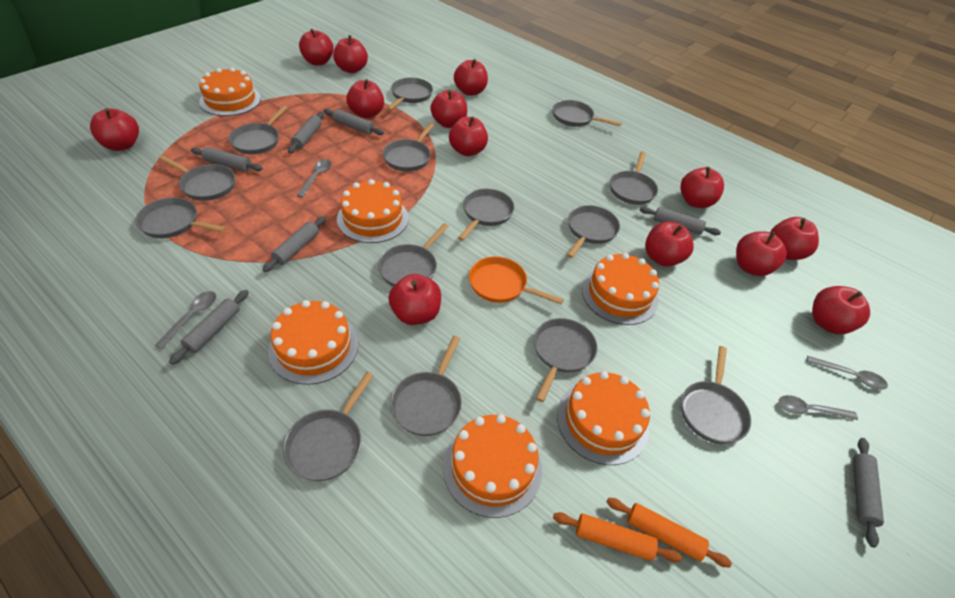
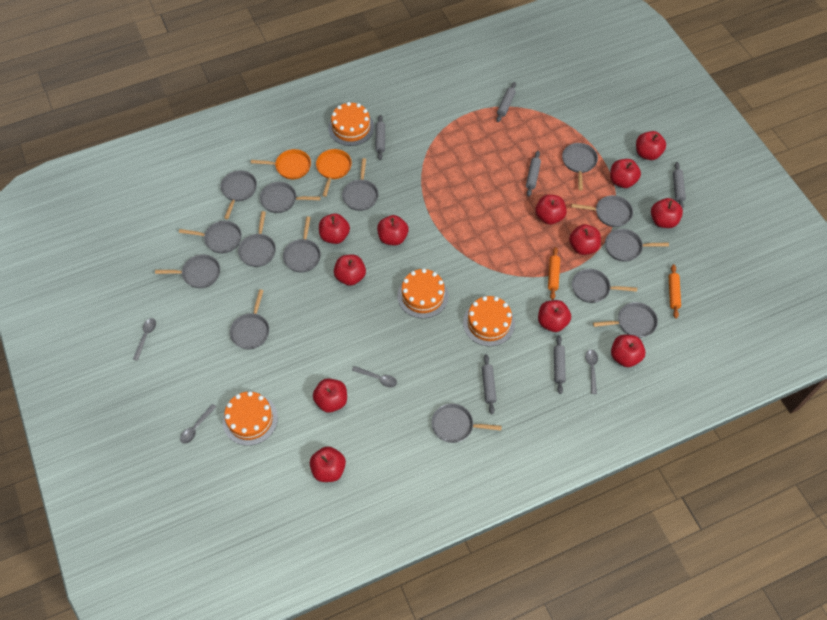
grey rolling pin: 7 -> 6
orange cake: 6 -> 4
orange pan: 1 -> 2
red apple: 13 -> 12

